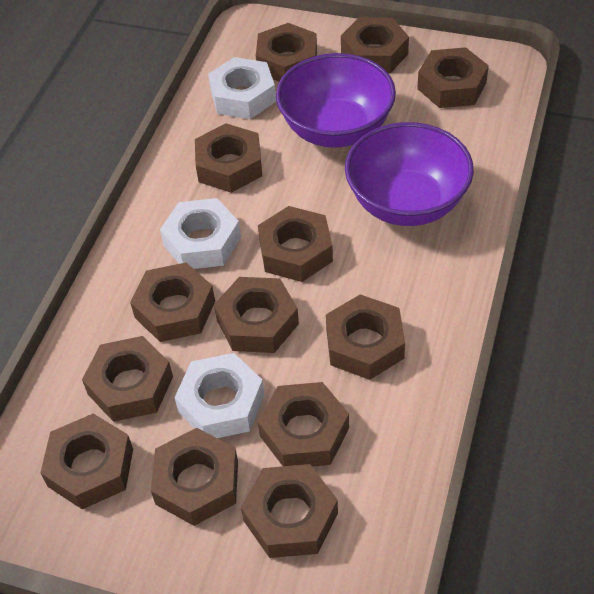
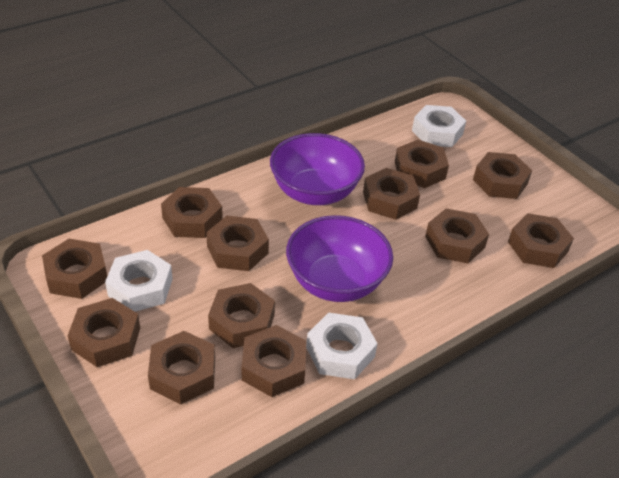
brown nut: 13 -> 12

